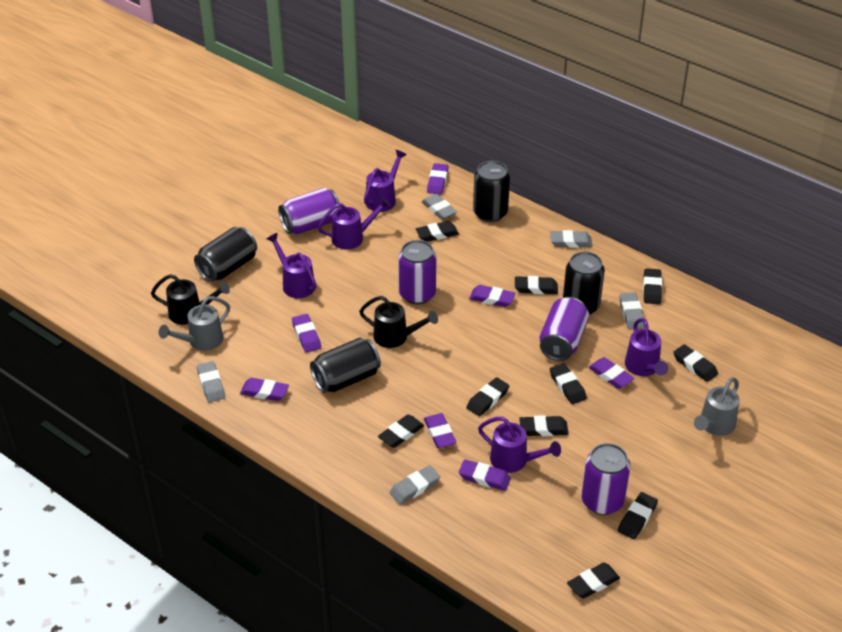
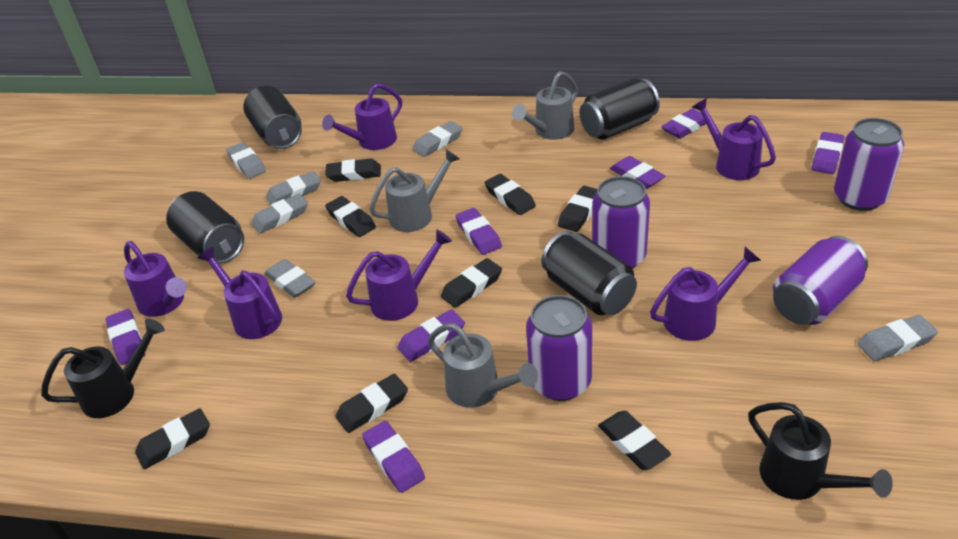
black eraser: 10 -> 8
grey eraser: 5 -> 6
grey watering can: 2 -> 3
purple watering can: 5 -> 6

